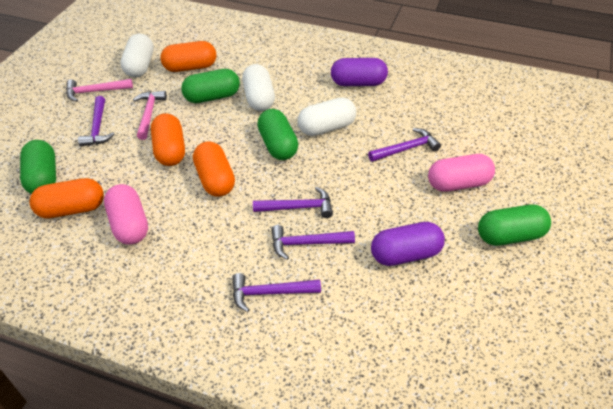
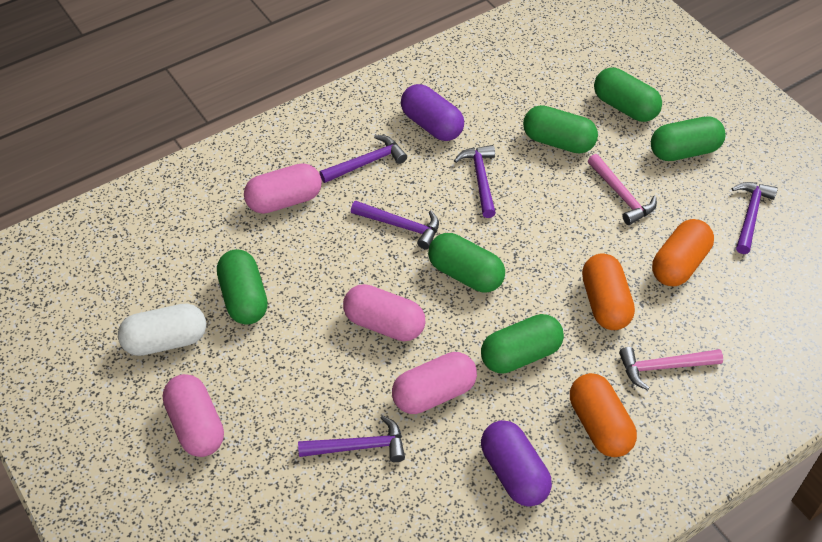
green capsule: 4 -> 6
orange capsule: 4 -> 3
pink capsule: 2 -> 4
white capsule: 3 -> 1

